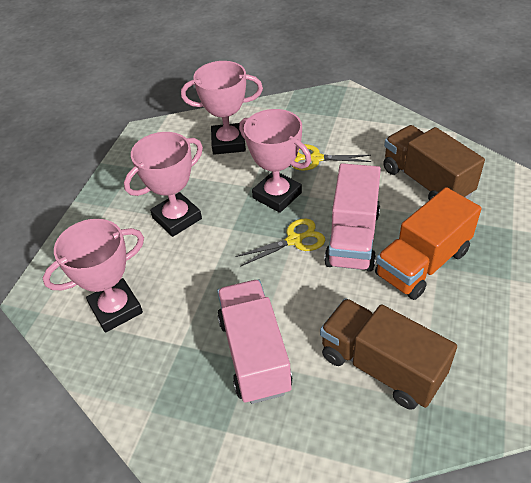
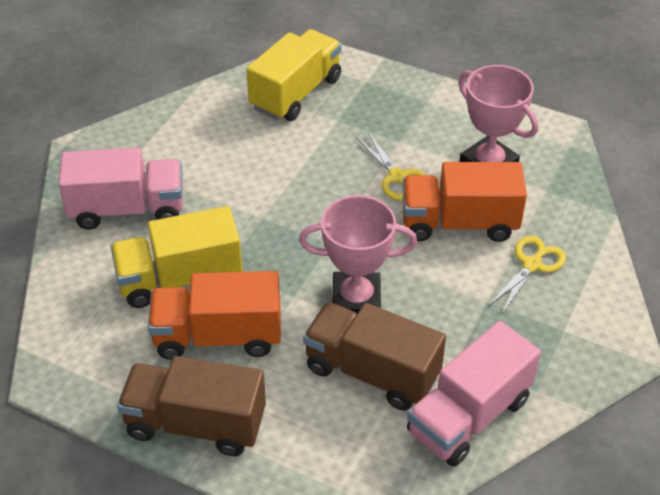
orange truck: 1 -> 2
pink trophy: 4 -> 2
yellow truck: 0 -> 2

